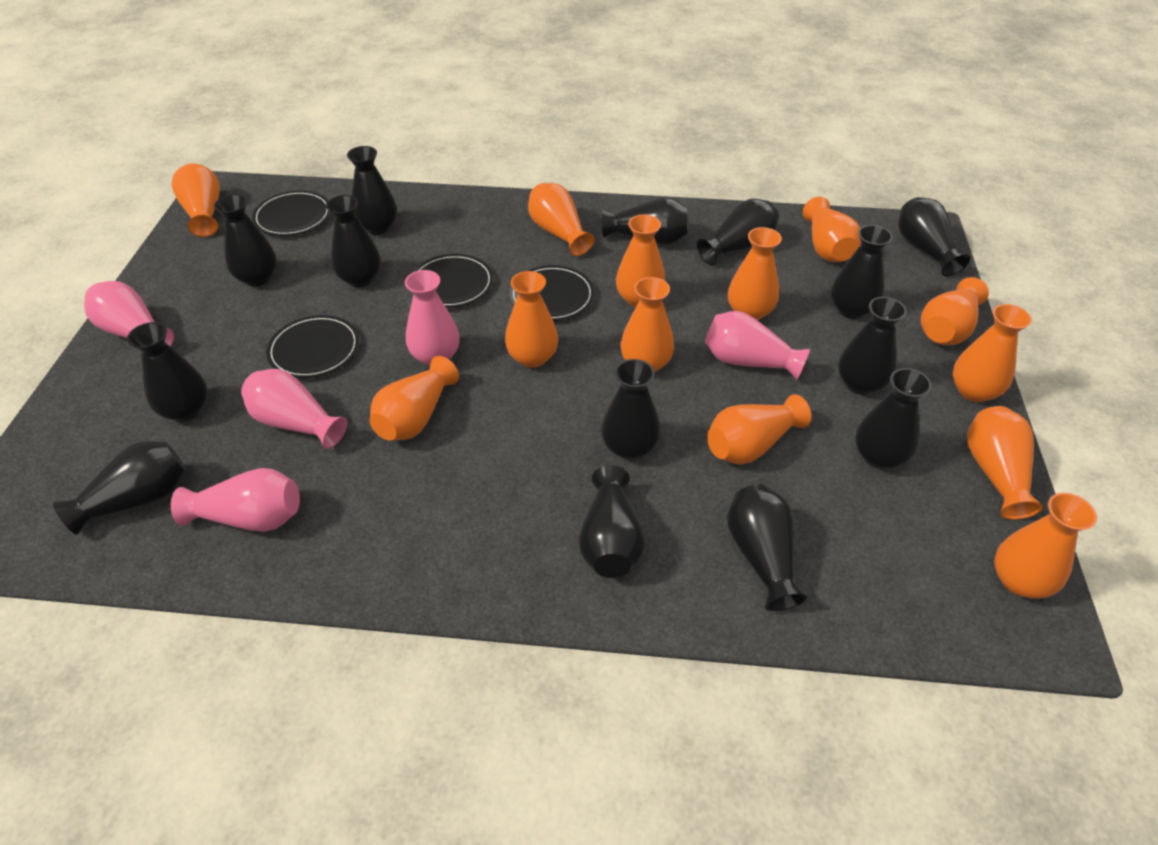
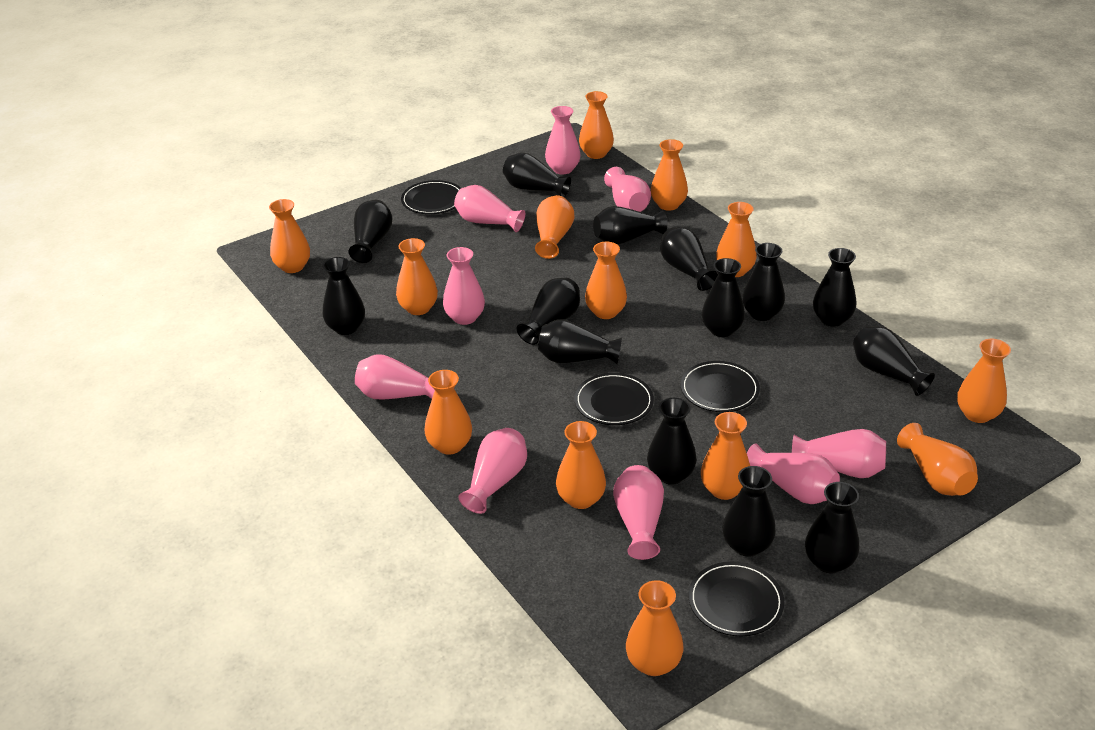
pink vase: 5 -> 9

